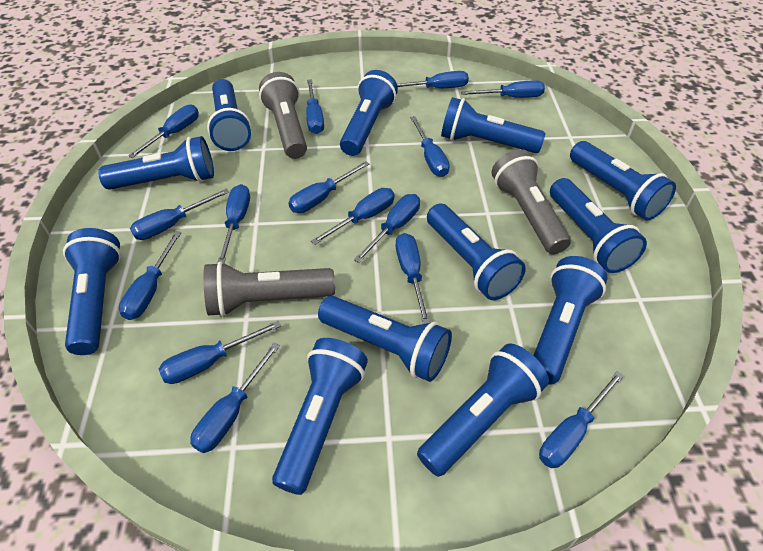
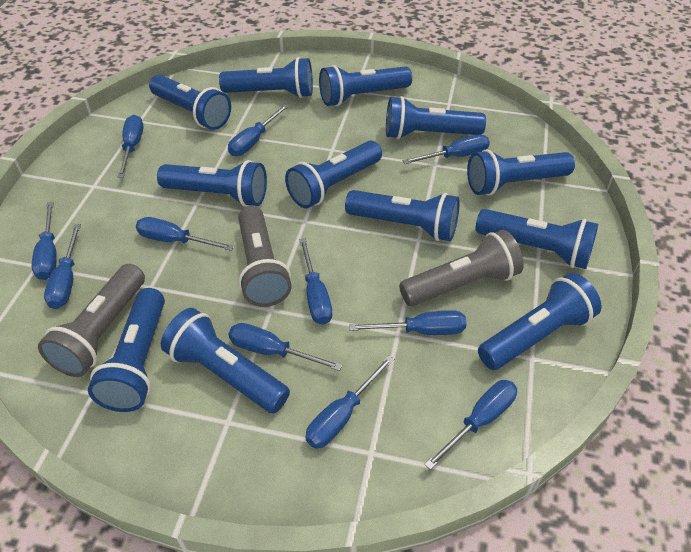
blue screwdriver: 15 -> 11

